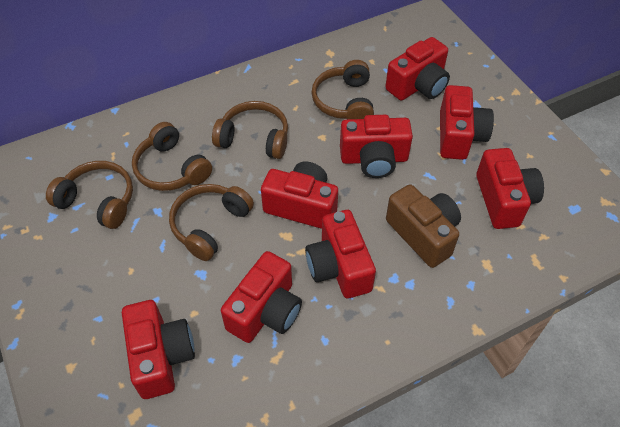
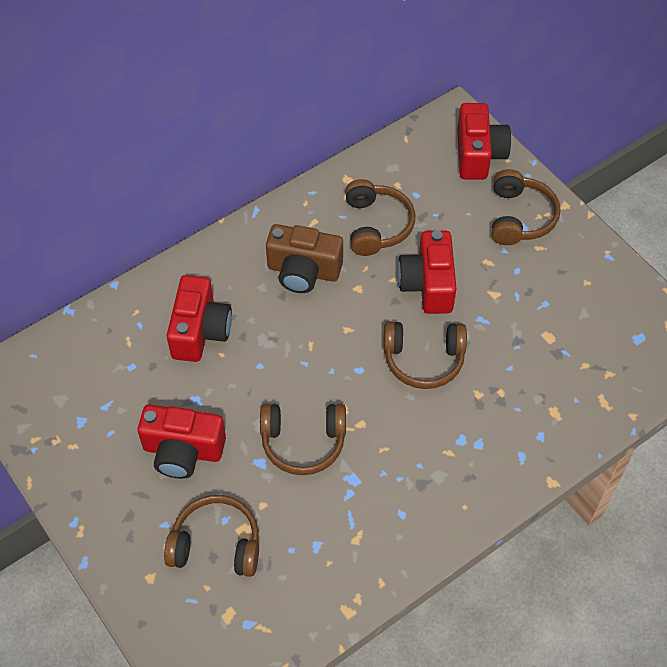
red camera: 8 -> 4

